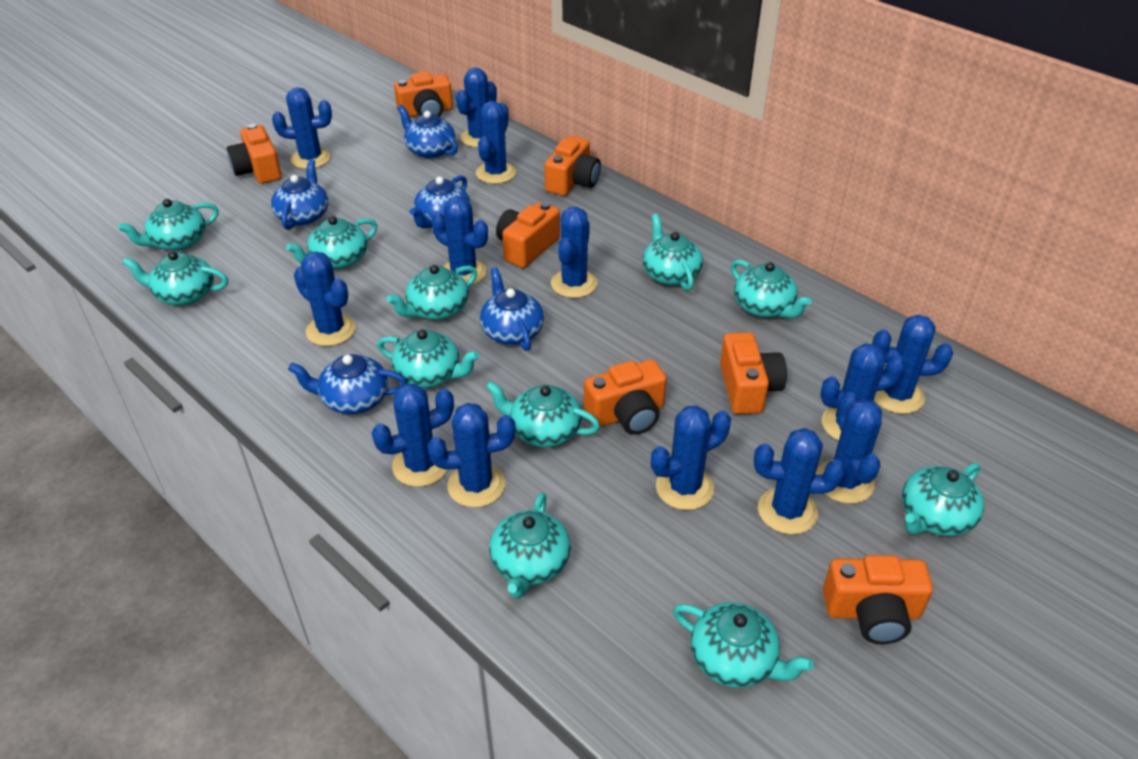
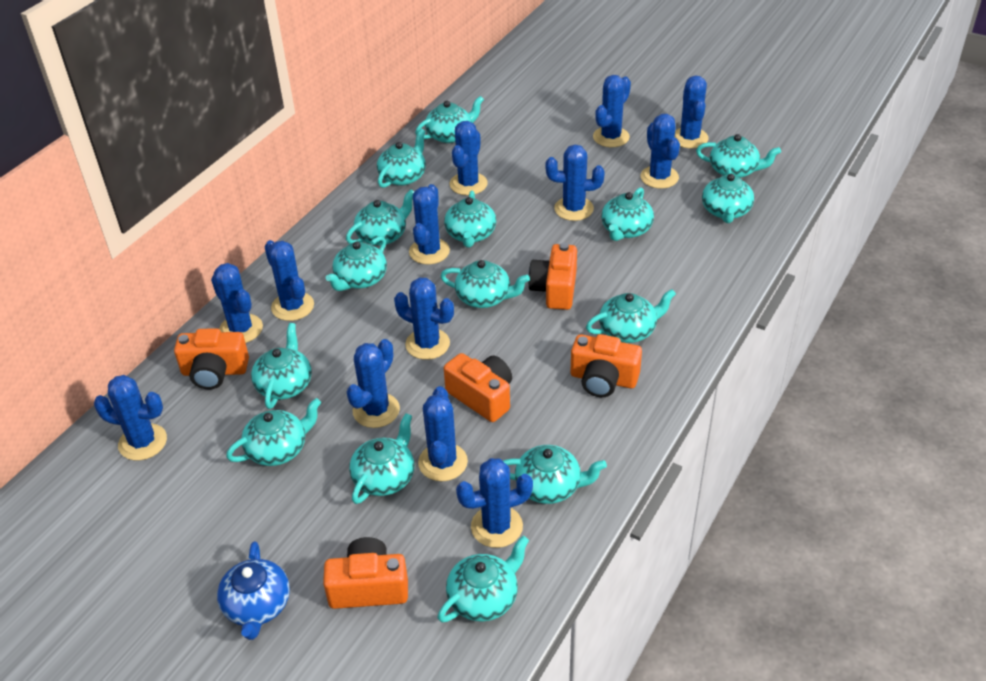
blue teapot: 5 -> 1
orange camera: 7 -> 5
turquoise teapot: 11 -> 15

